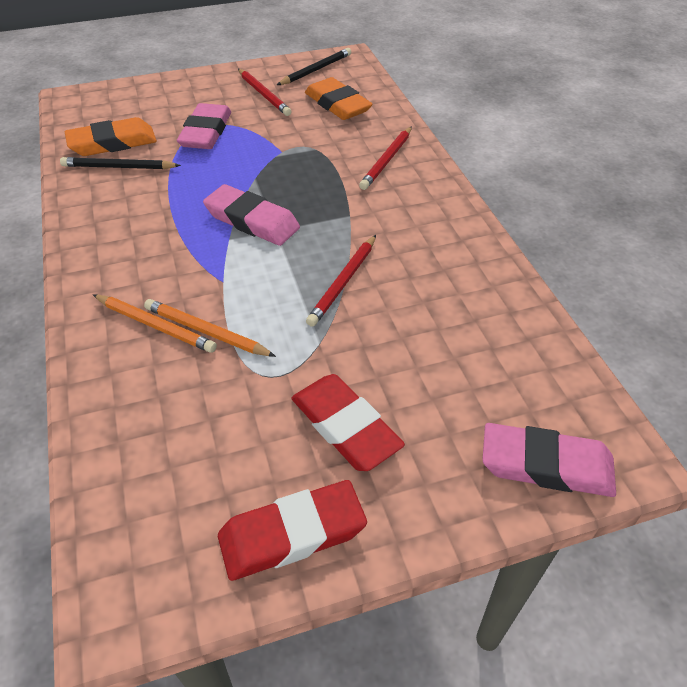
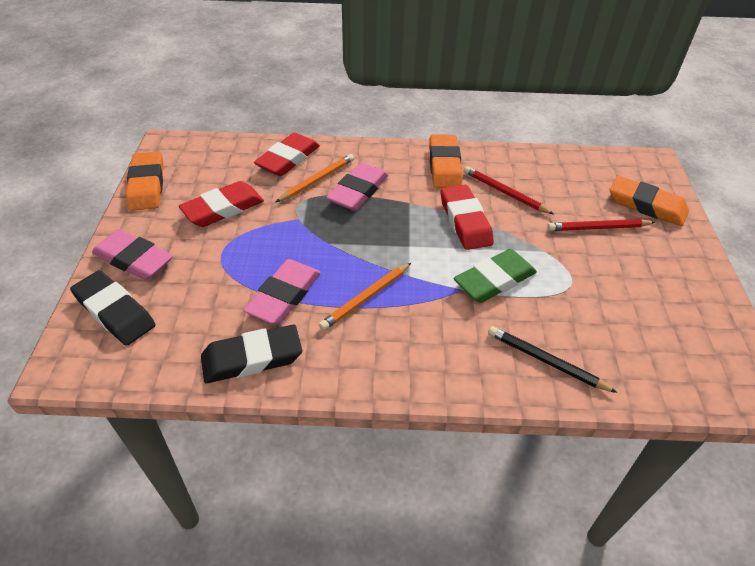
black eraser: 0 -> 2
black pencil: 2 -> 1
green eraser: 0 -> 1
orange eraser: 2 -> 3
red eraser: 2 -> 3
red pencil: 3 -> 2

